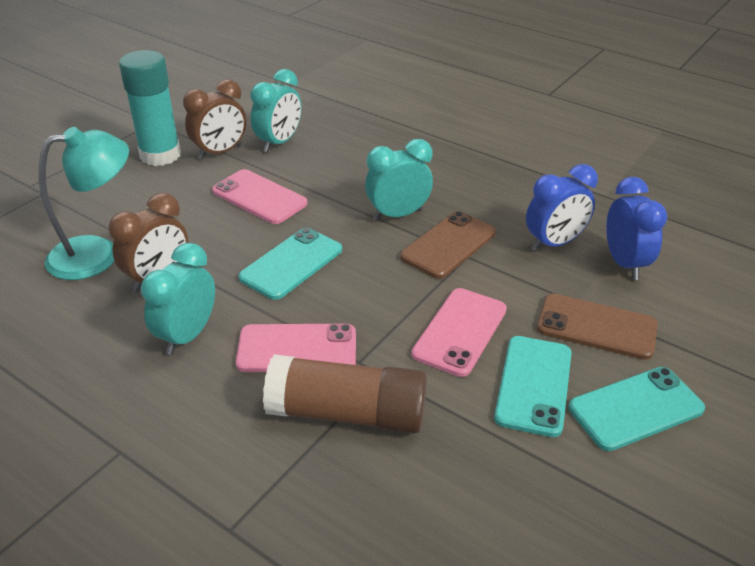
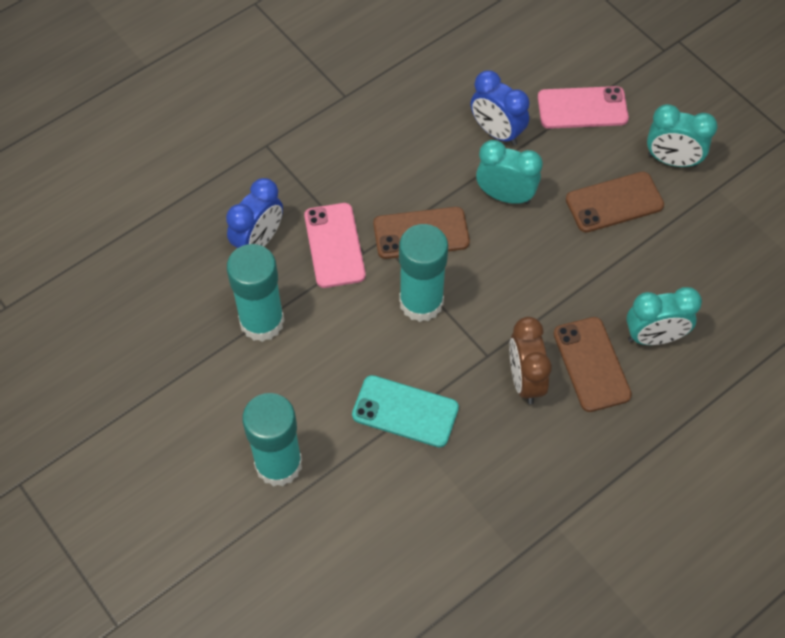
brown clock: 2 -> 1
brown glue stick: 1 -> 0
brown phone: 2 -> 3
pink phone: 3 -> 2
turquoise glue stick: 1 -> 3
turquoise lamp: 1 -> 0
turquoise phone: 3 -> 1

